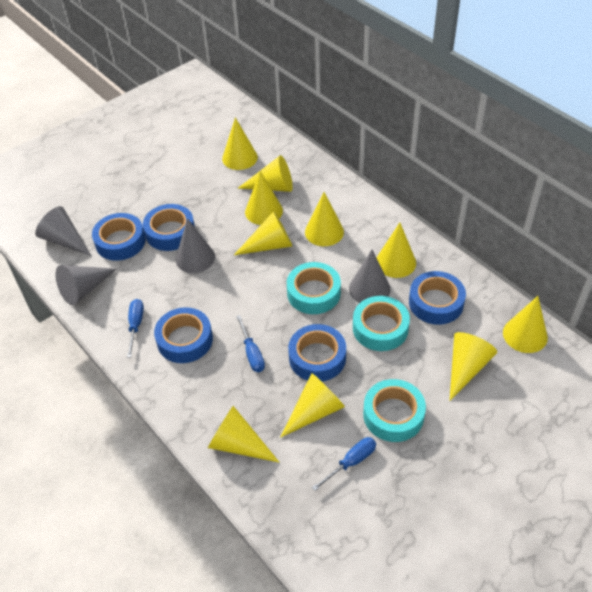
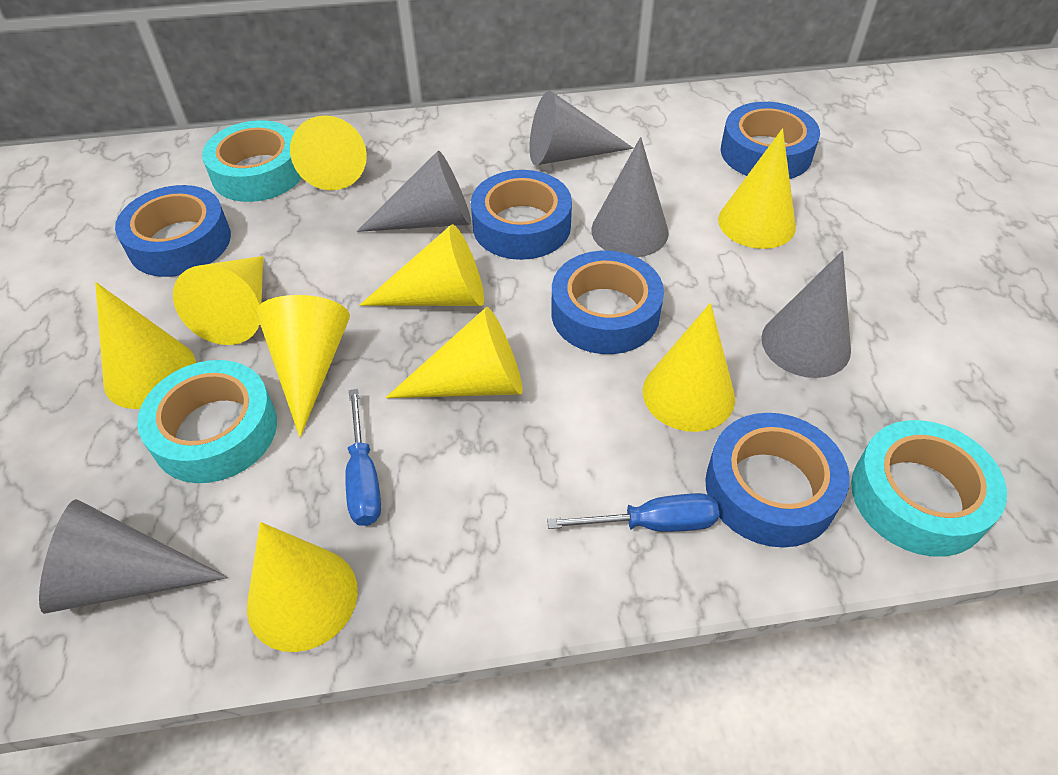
blue screwdriver: 3 -> 2
grey cone: 4 -> 5
yellow cone: 10 -> 9

